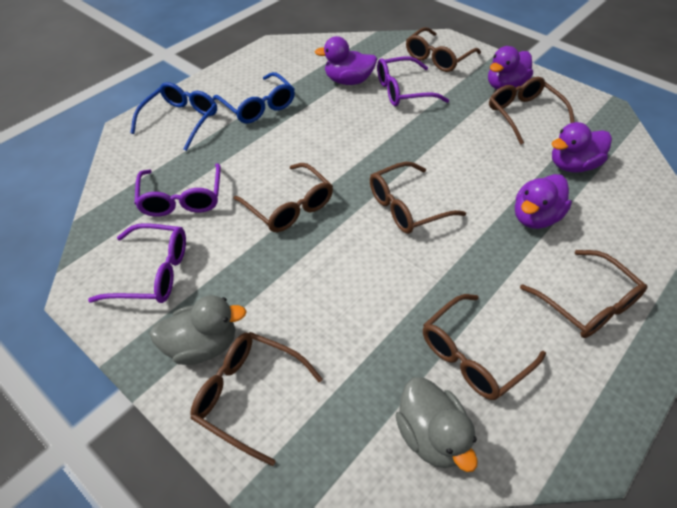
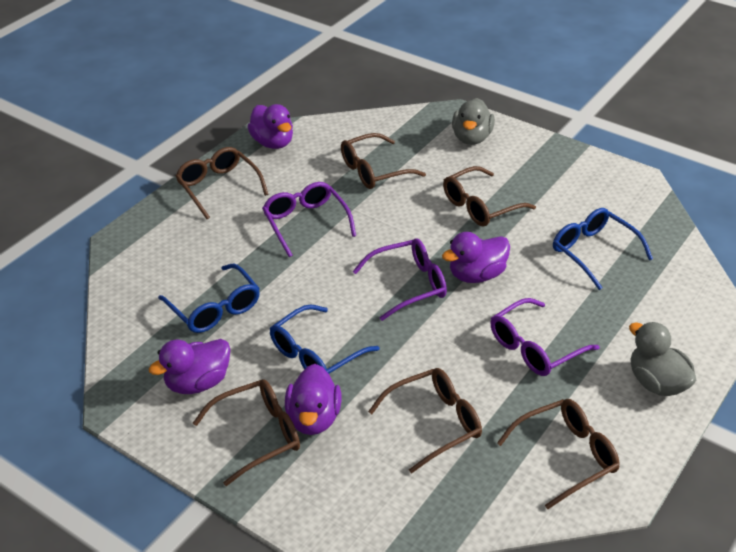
blue glasses: 2 -> 3
brown glasses: 7 -> 6

